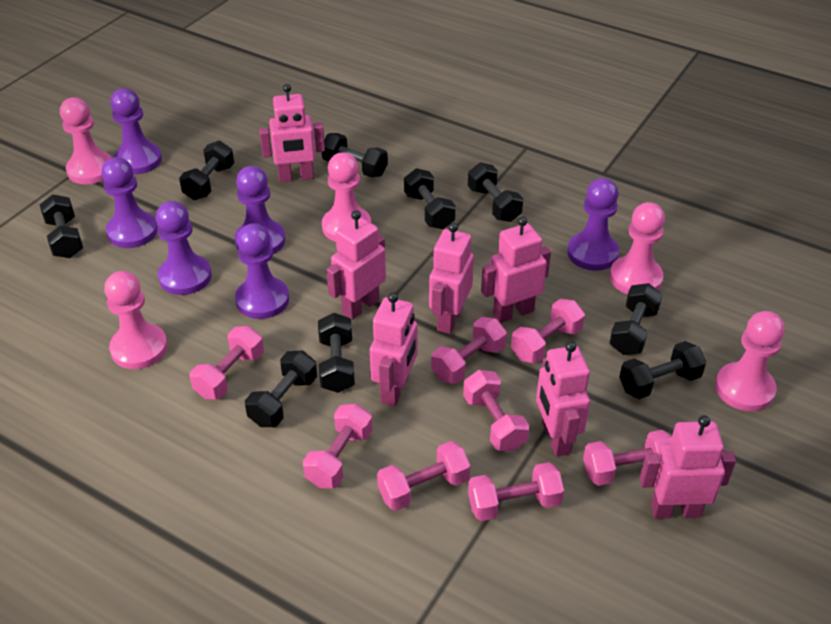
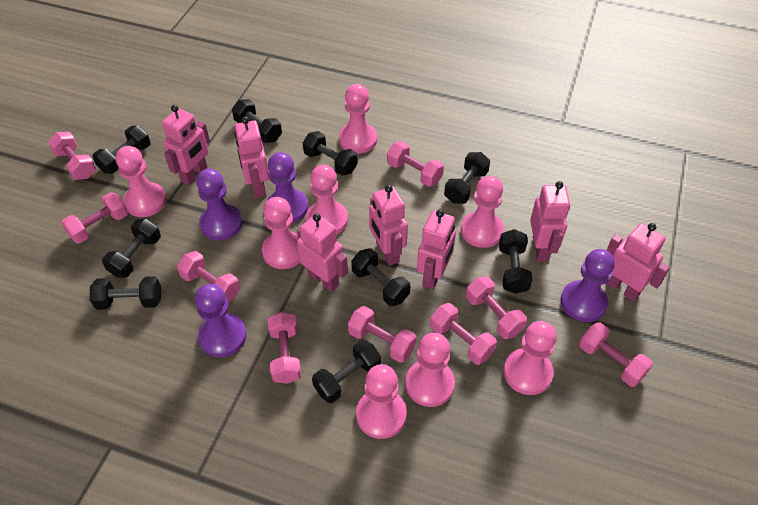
pink dumbbell: 8 -> 9
pink pawn: 5 -> 8
purple pawn: 6 -> 4

